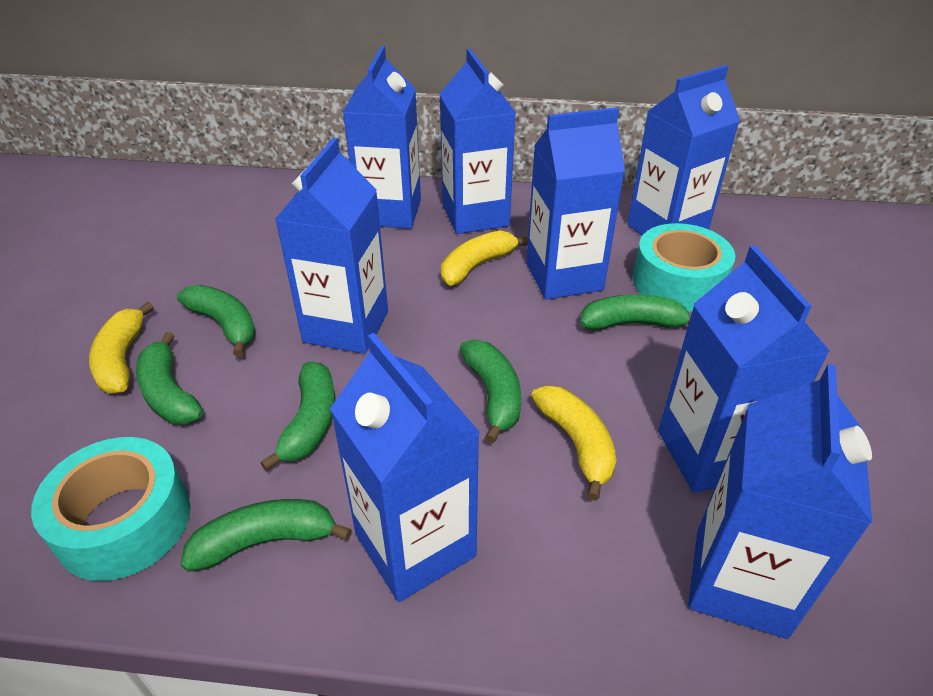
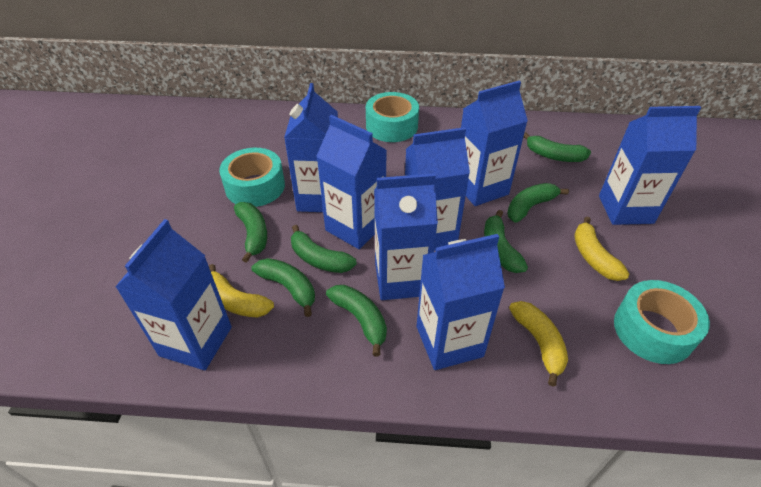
green banana: 6 -> 7
turquoise tape: 2 -> 3

